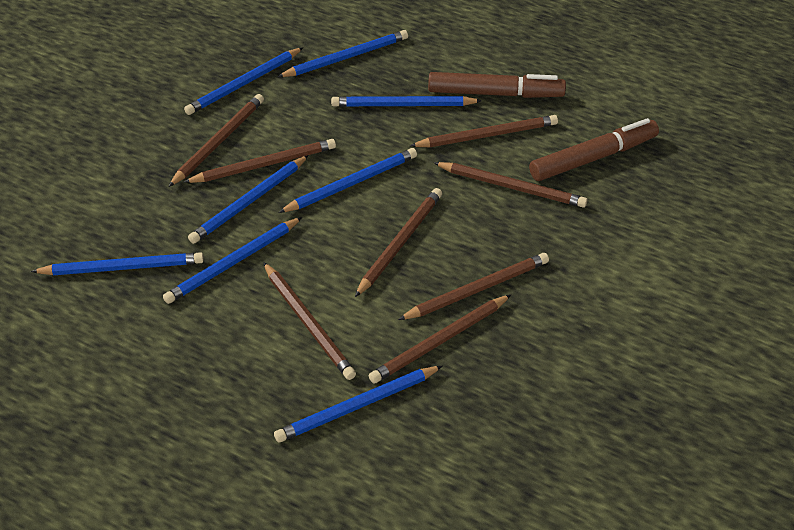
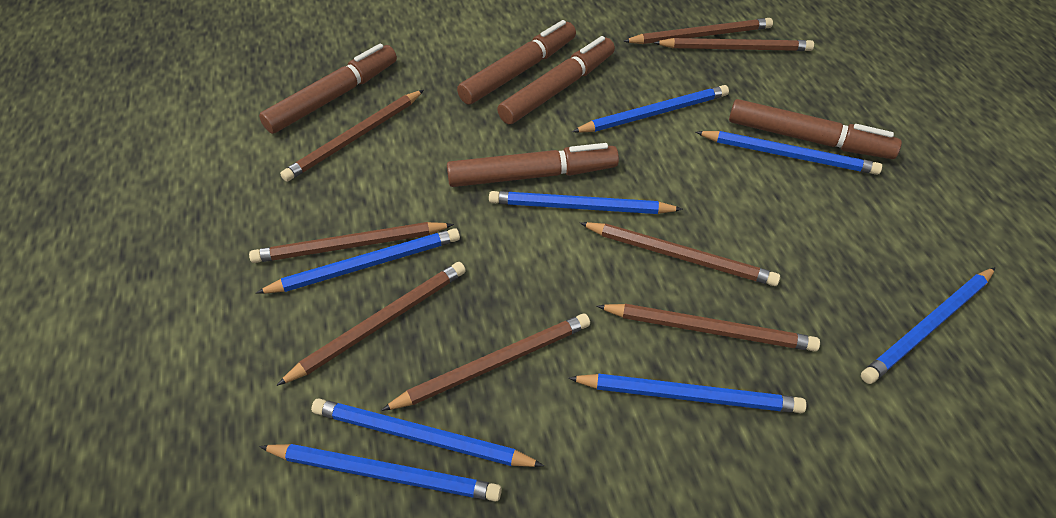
brown marker: 2 -> 5

